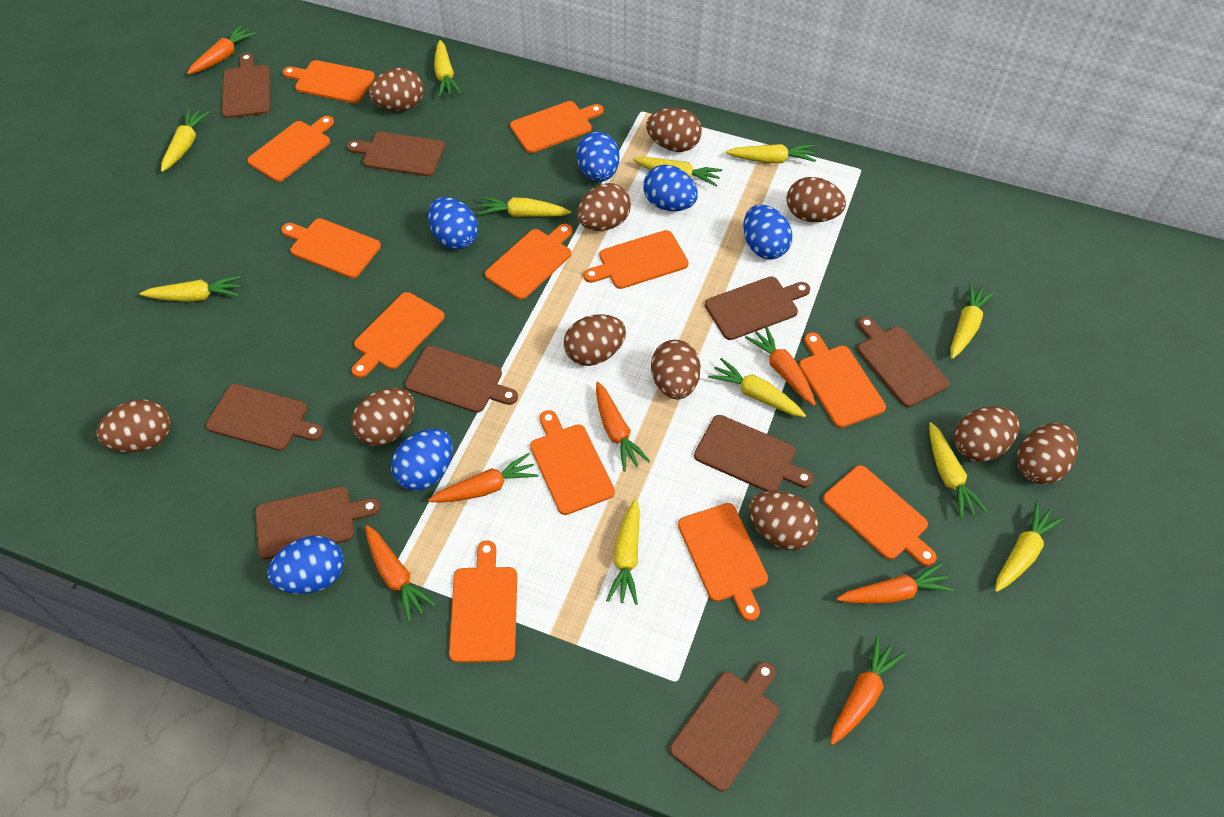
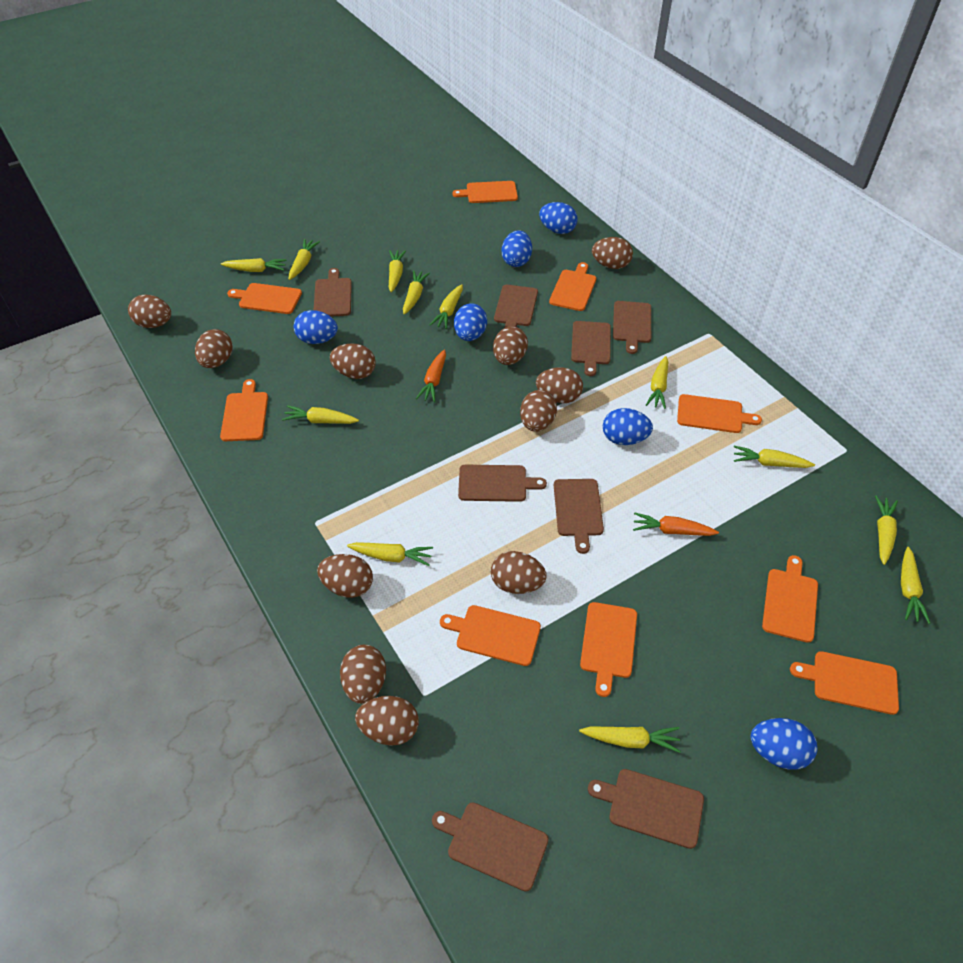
brown cutting board: 9 -> 8
orange carrot: 7 -> 2
orange cutting board: 12 -> 9
yellow carrot: 11 -> 12

